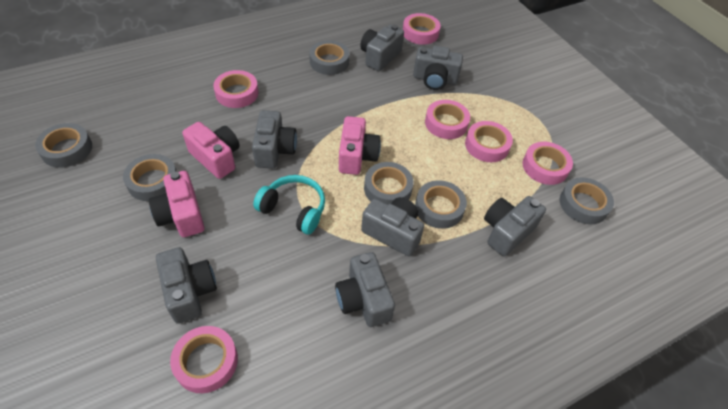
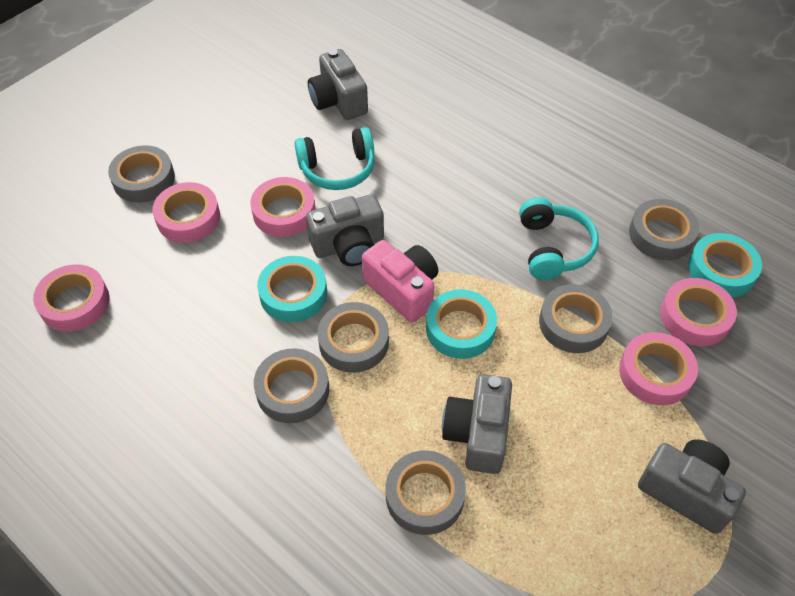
grey camera: 7 -> 4
pink camera: 3 -> 1
pink tape: 6 -> 5
turquoise headphones: 1 -> 2
turquoise tape: 0 -> 3

